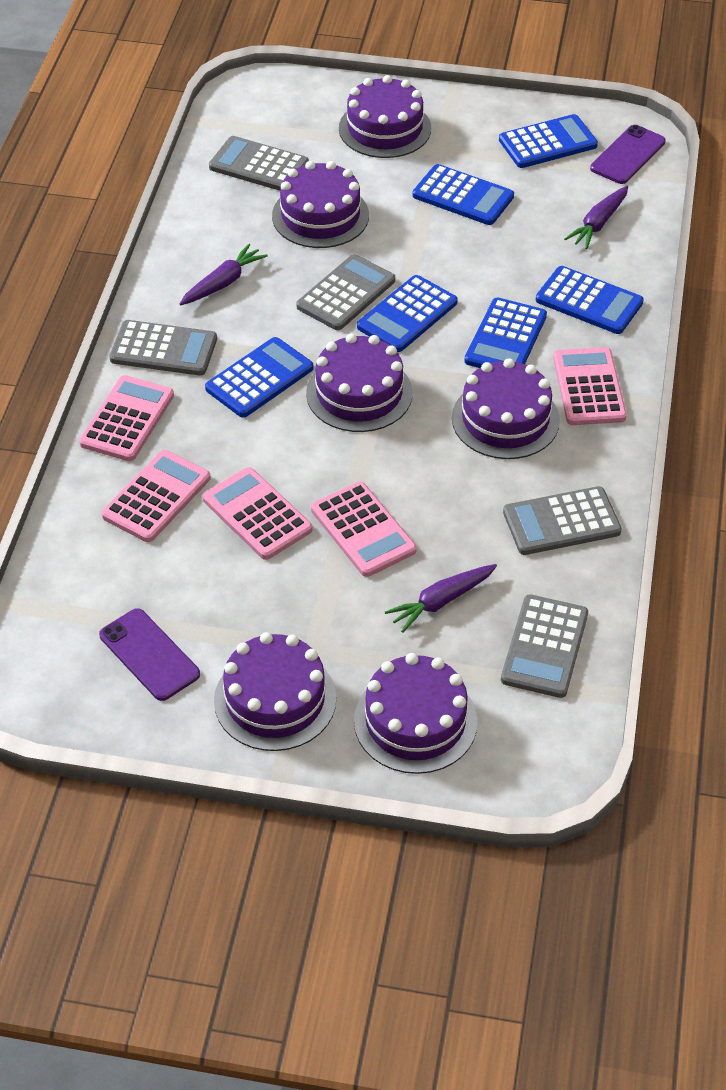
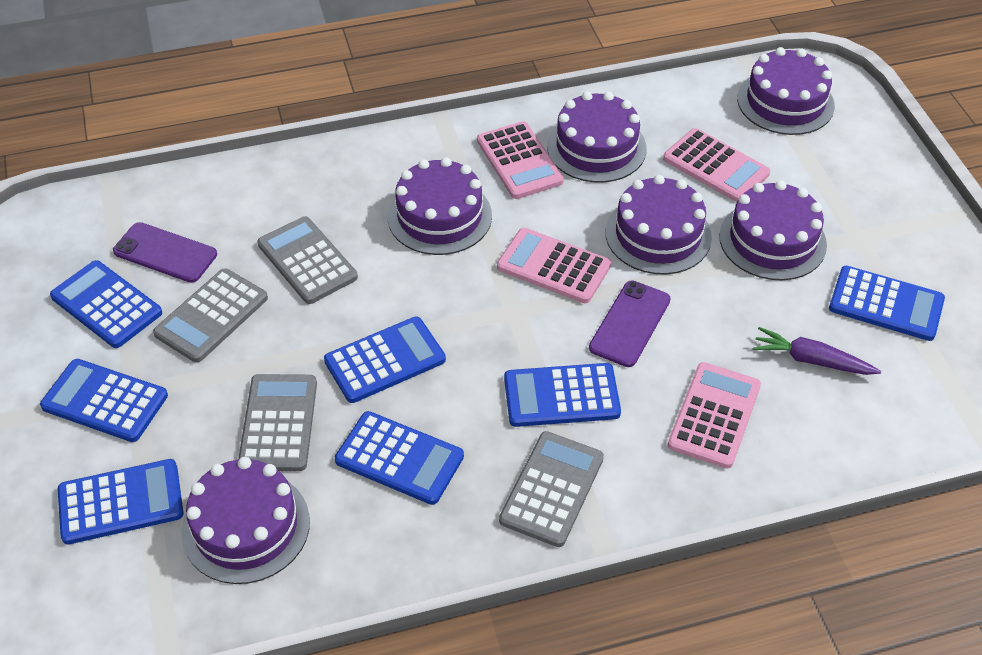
blue calculator: 6 -> 7
grey calculator: 5 -> 4
pink calculator: 5 -> 4
purple carrot: 3 -> 1

